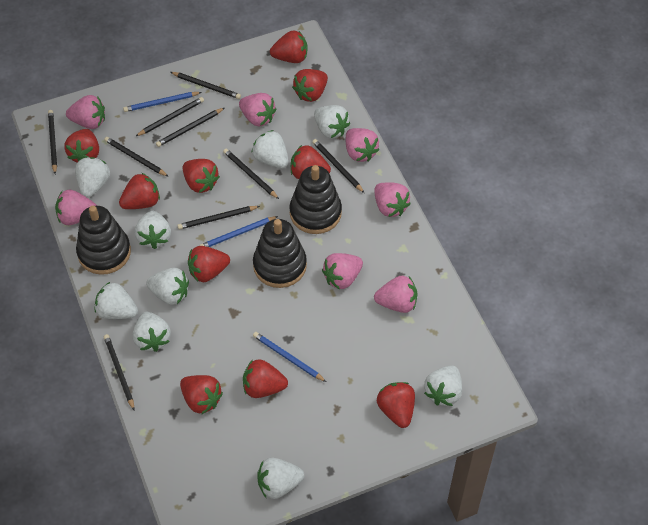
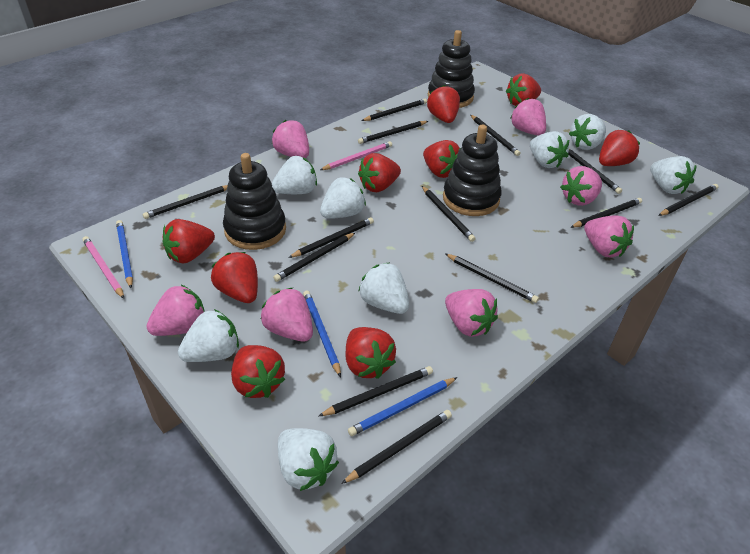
black pencil: 9 -> 13
pink pencil: 0 -> 2
red strawberry: 10 -> 9
white strawberry: 9 -> 8

